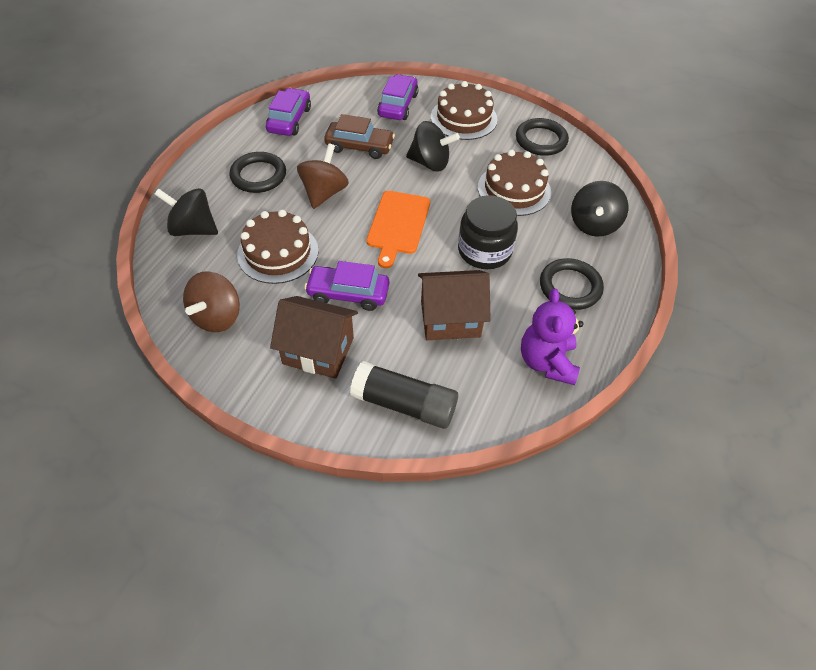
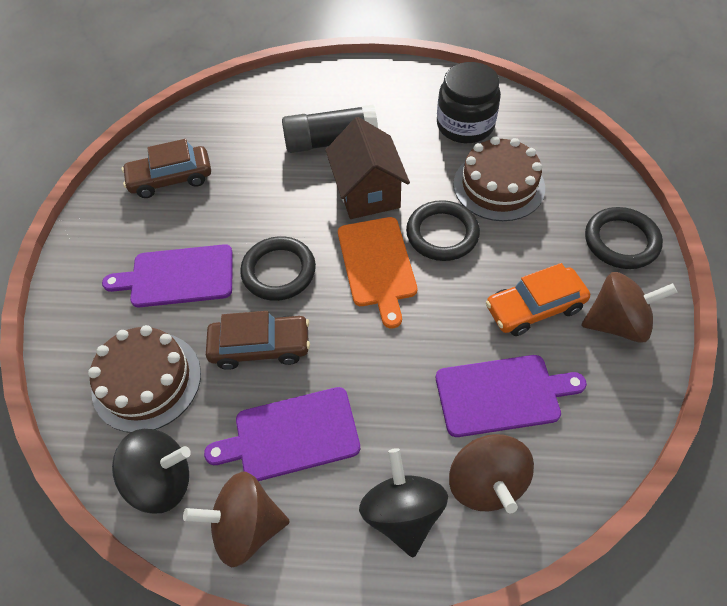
black spinning top: 3 -> 2
brown cake: 3 -> 2
brown car: 1 -> 2
brown house: 2 -> 1
brown spinning top: 2 -> 3
orange car: 0 -> 1
purple car: 3 -> 0
purple cutting board: 0 -> 3
purple teddy bear: 1 -> 0

